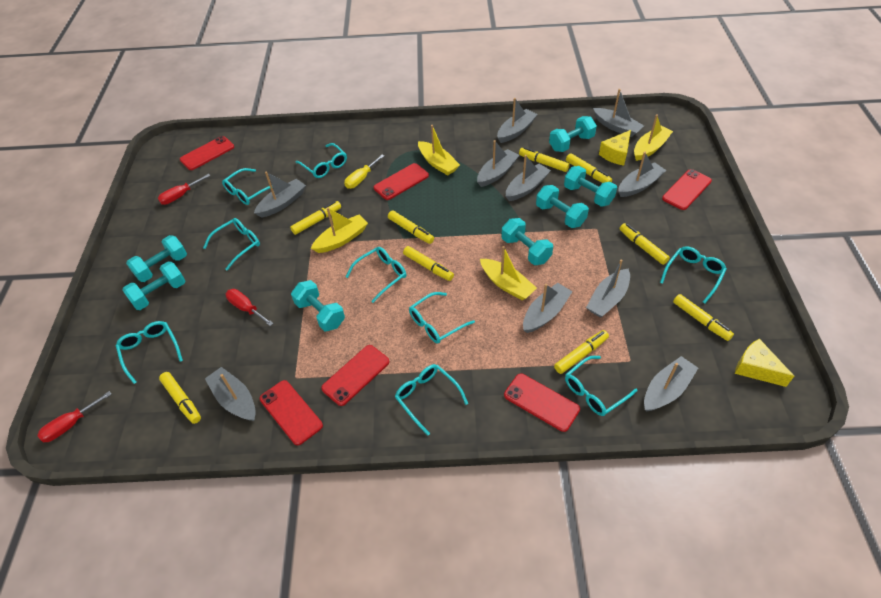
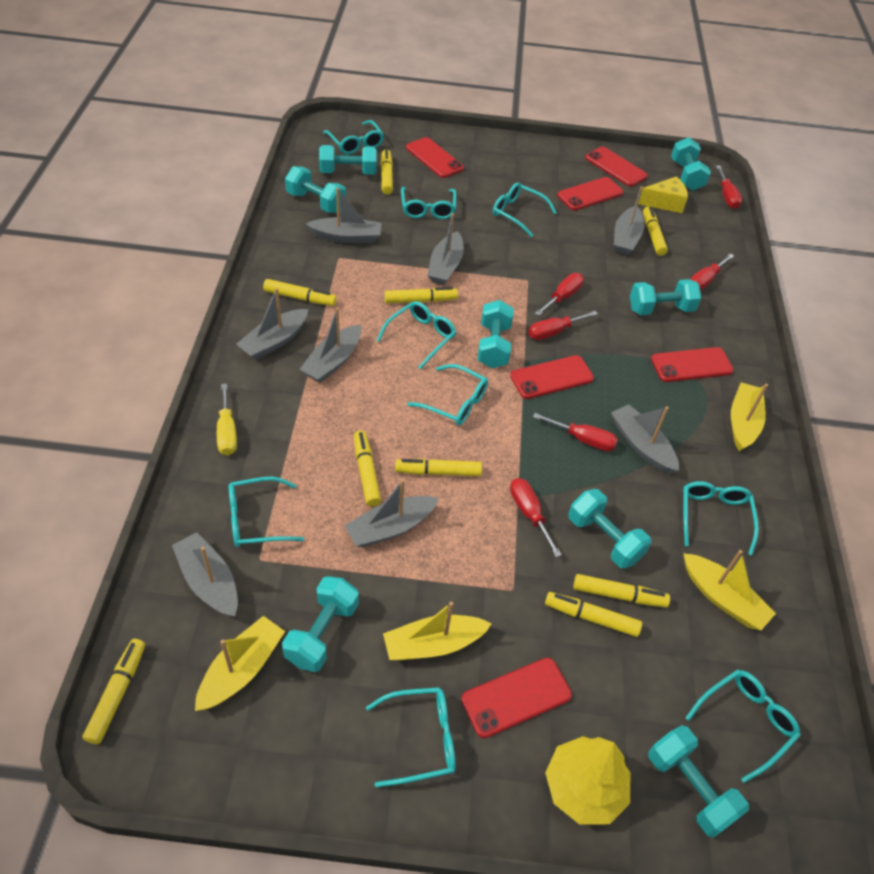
grey boat: 10 -> 8
red screwdriver: 3 -> 6
turquoise dumbbell: 7 -> 8
yellow cheese: 2 -> 1
yellow tree: 0 -> 1

